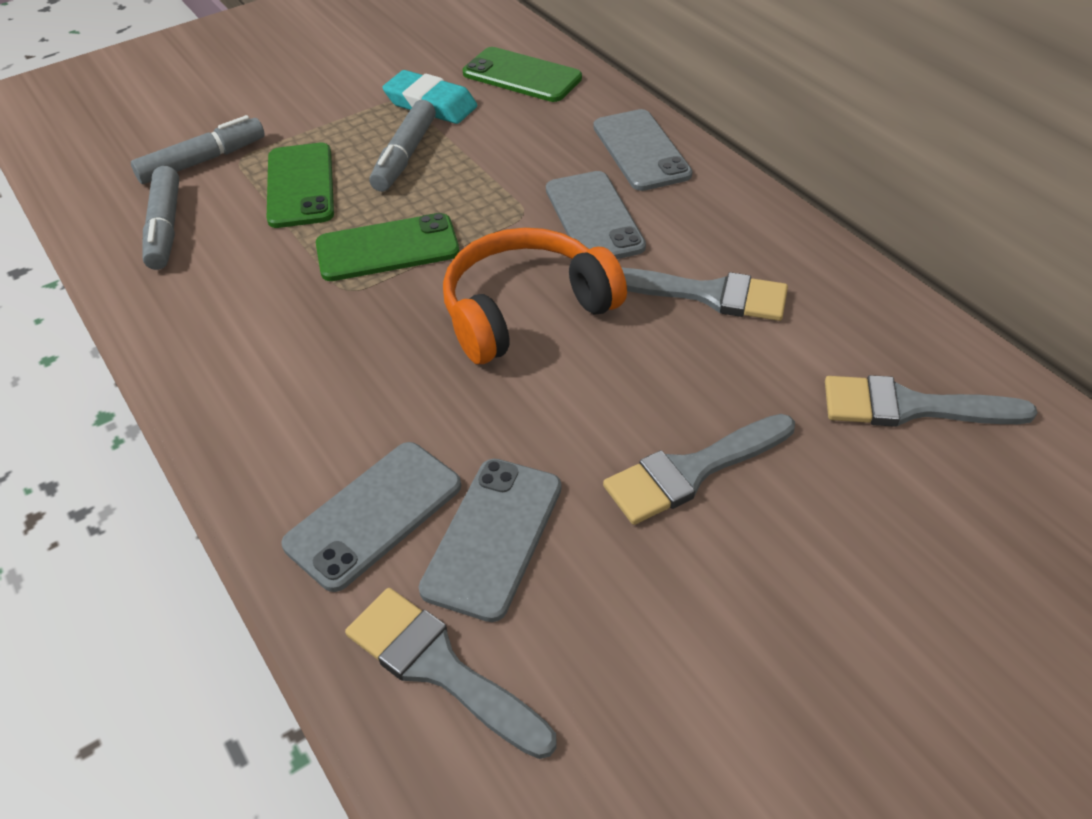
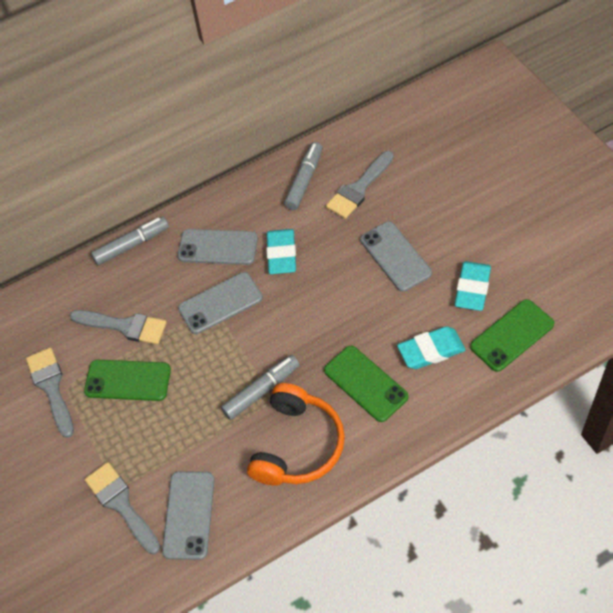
turquoise eraser: 1 -> 3

